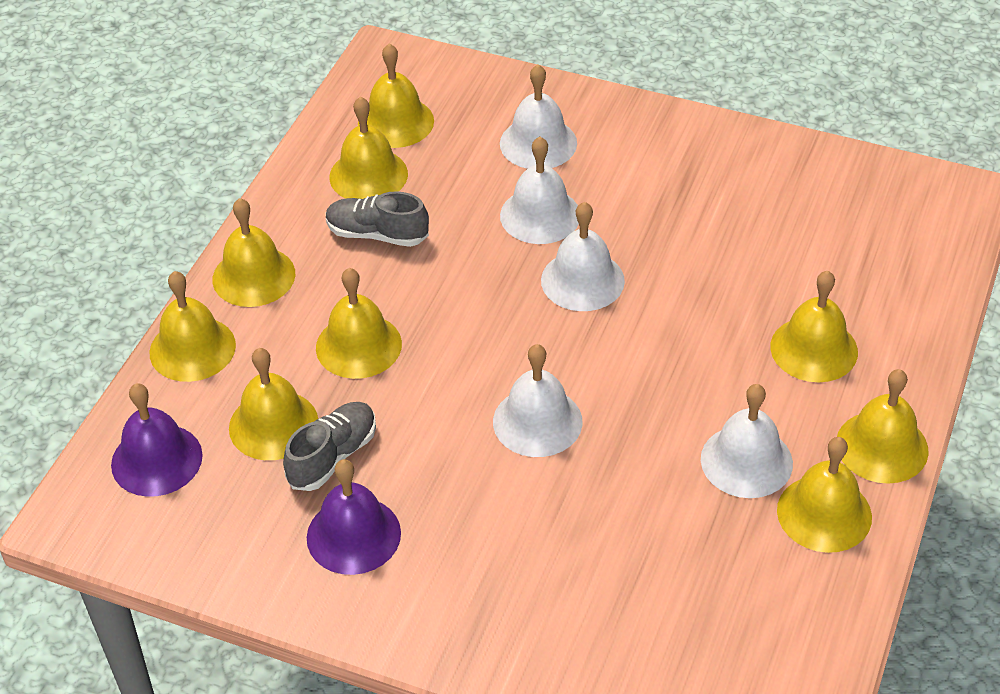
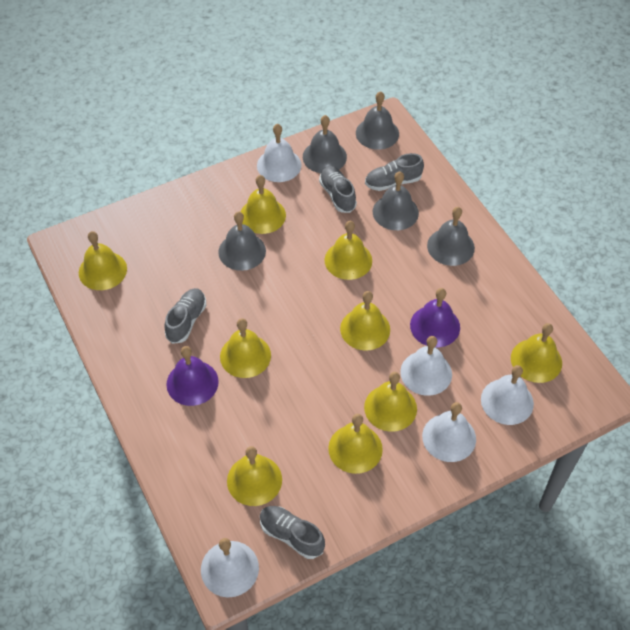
grey bell: 0 -> 5
grey shoe: 2 -> 4

